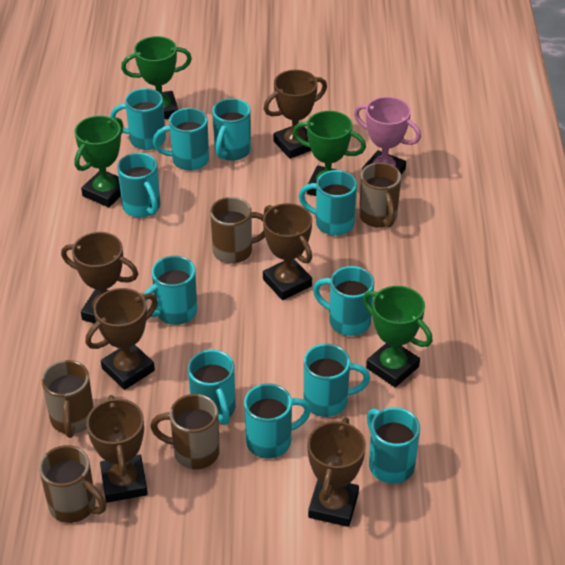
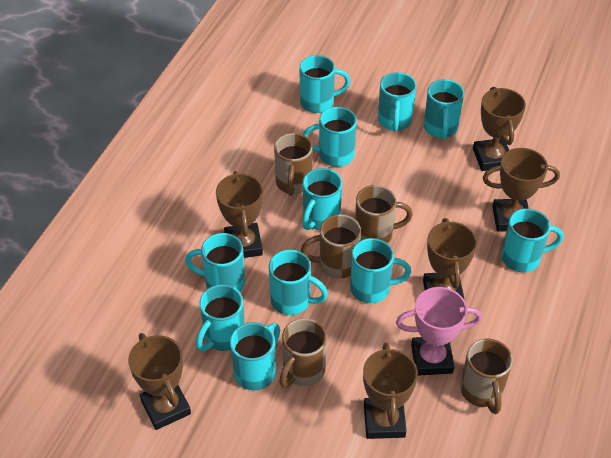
green trophy: 4 -> 0

